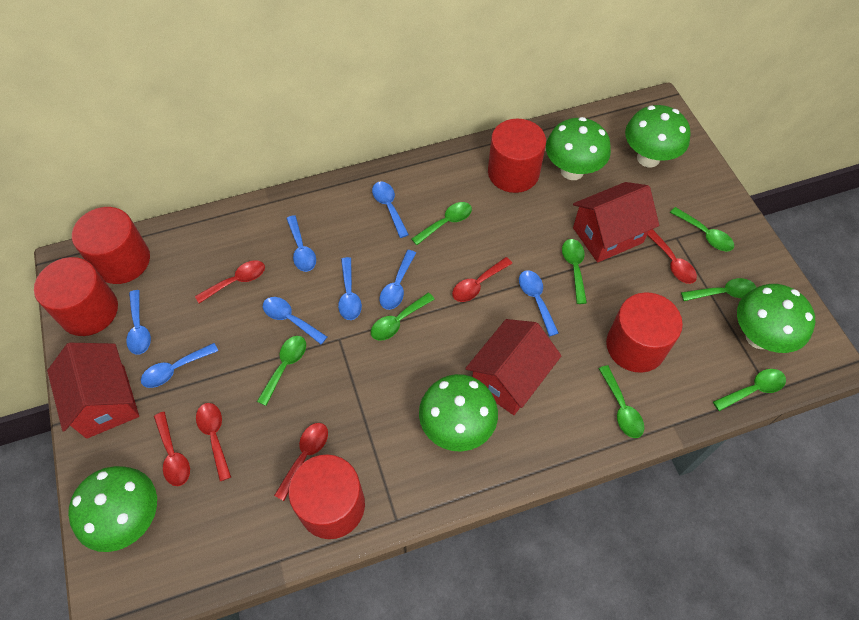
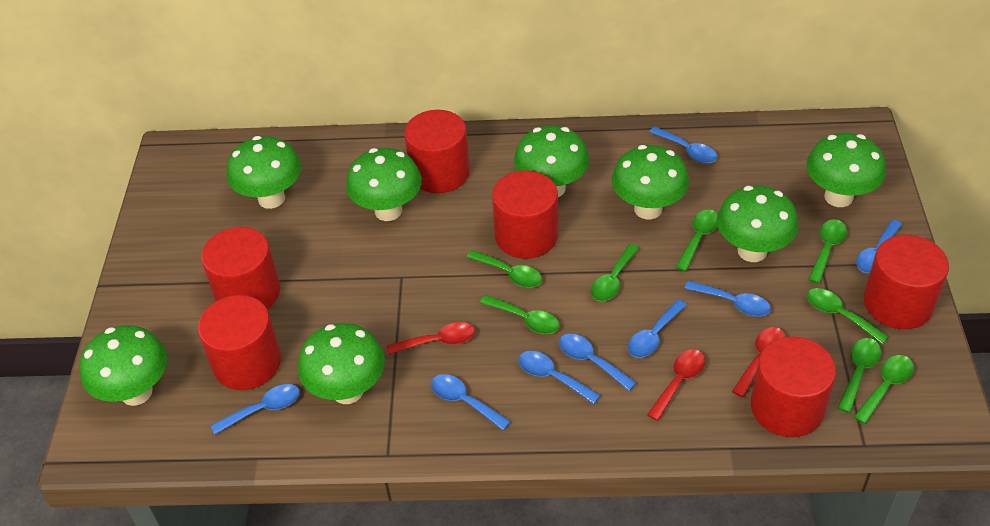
green mushroom: 5 -> 8
red cylinder: 5 -> 6
red house: 3 -> 0
red spoon: 6 -> 3

